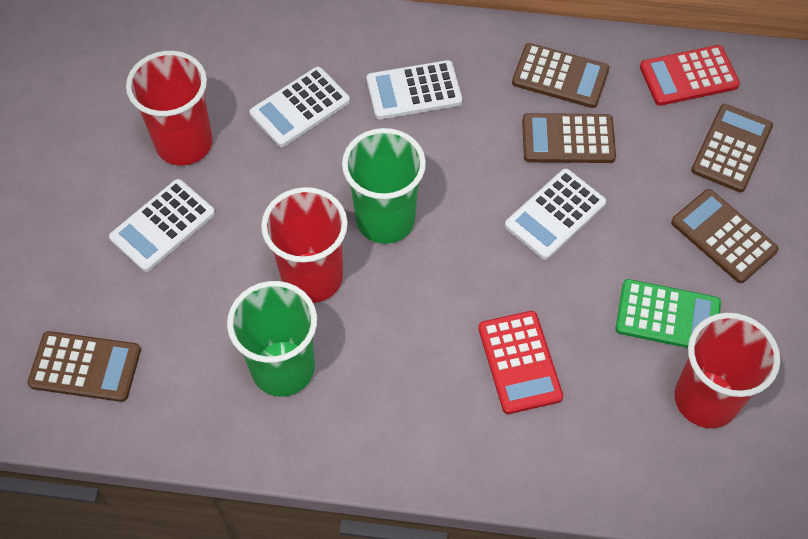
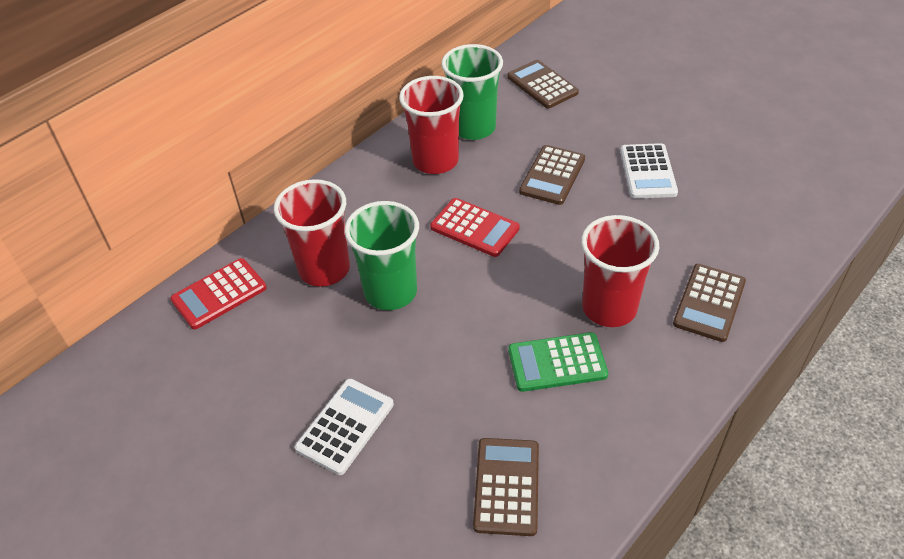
brown calculator: 5 -> 4
white calculator: 4 -> 2

